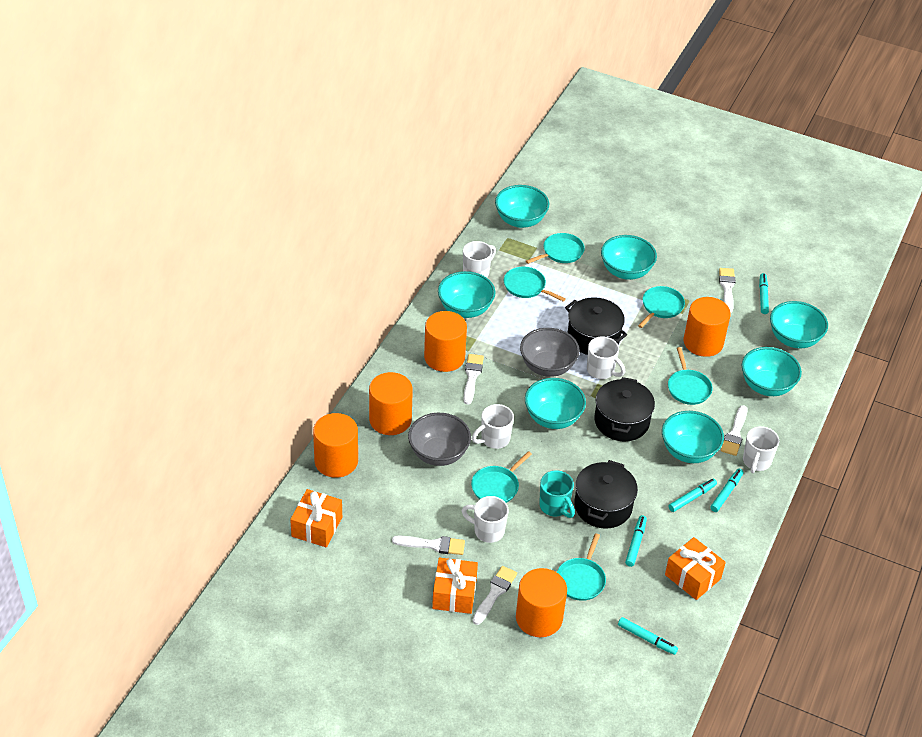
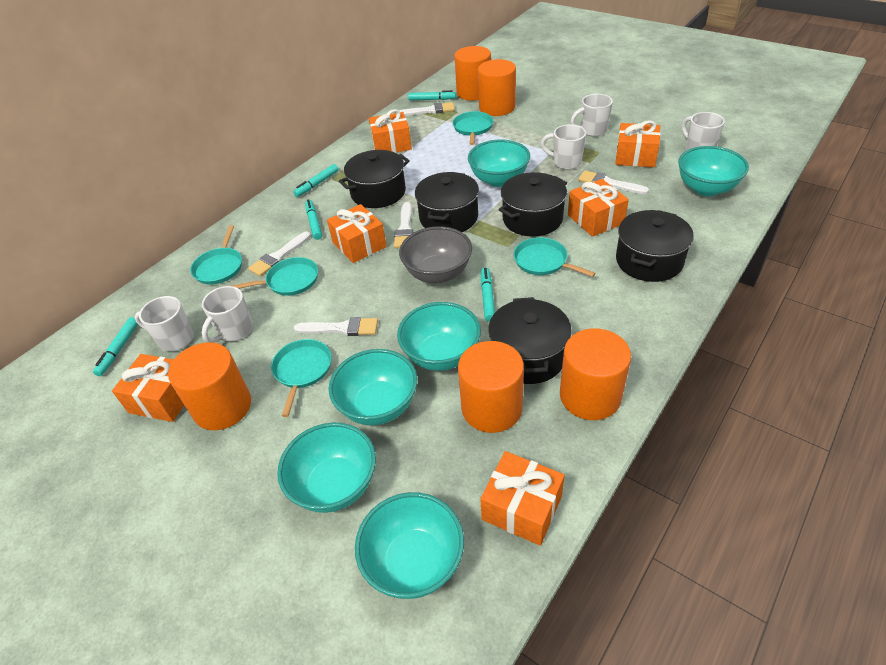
black pot: 3 -> 5
grey bowl: 2 -> 1
orange gift: 3 -> 6
turquoise bowl: 7 -> 6
turquoise mug: 1 -> 0
turquoise pan: 6 -> 5

